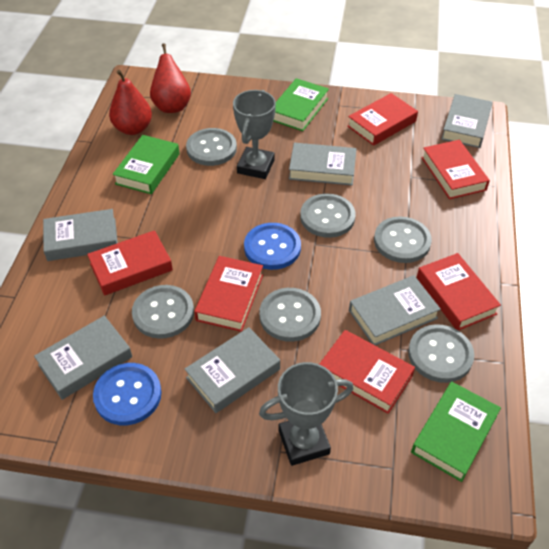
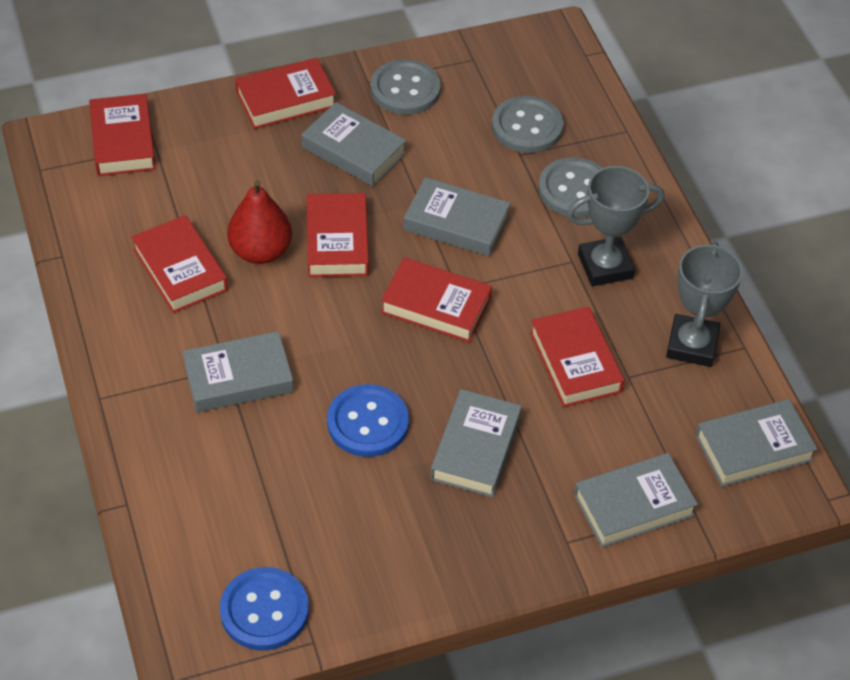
green book: 3 -> 0
grey button: 6 -> 3
red pear: 2 -> 1

